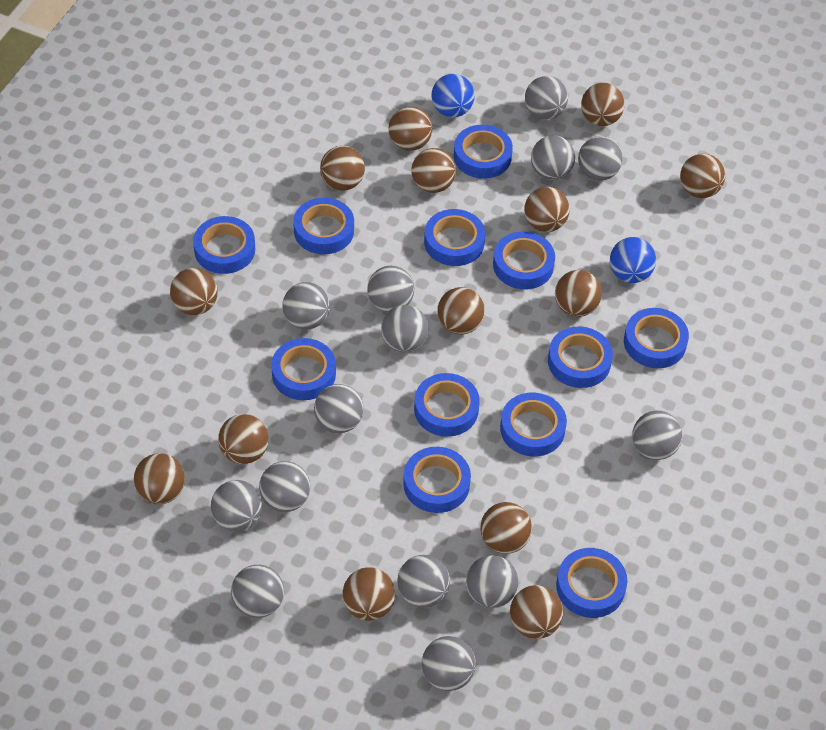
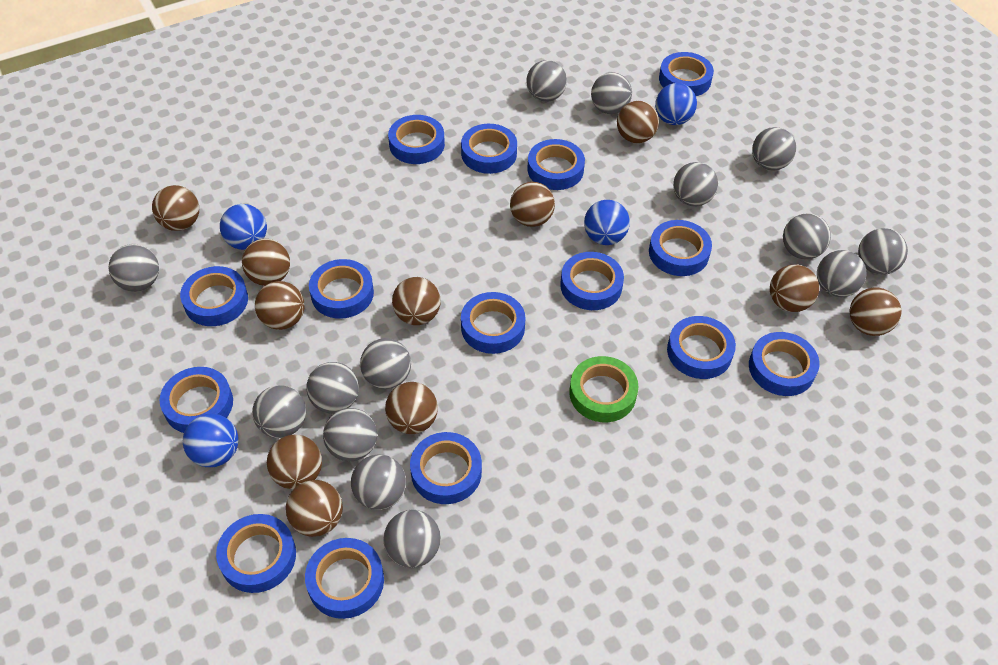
blue ball: 2 -> 4
blue tape: 12 -> 15
brown ball: 14 -> 11
green tape: 0 -> 1

